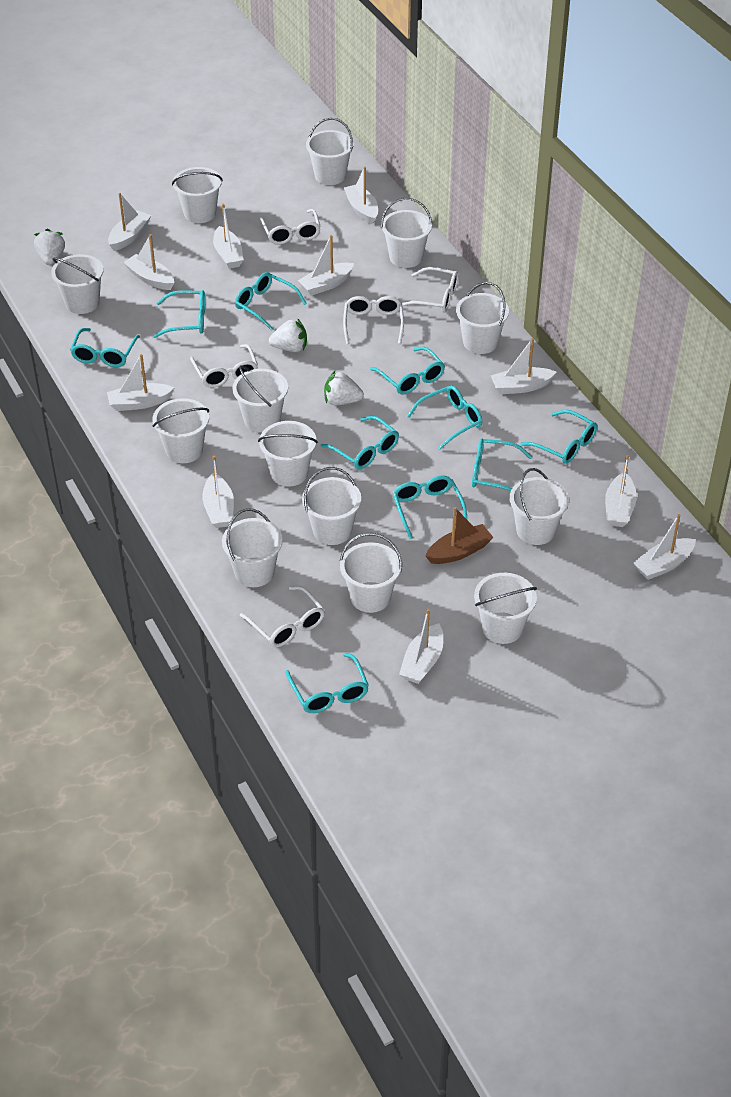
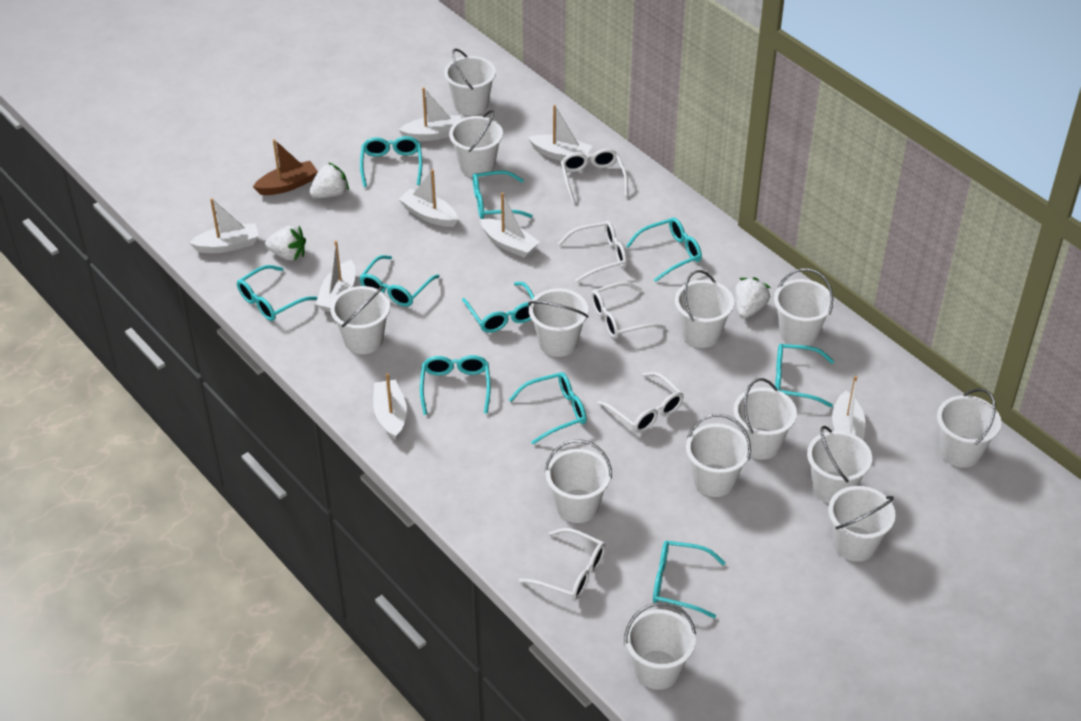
white boat: 11 -> 8

